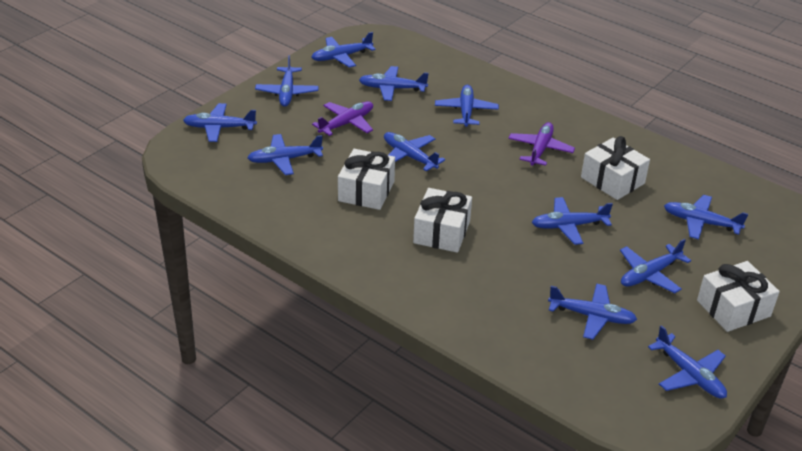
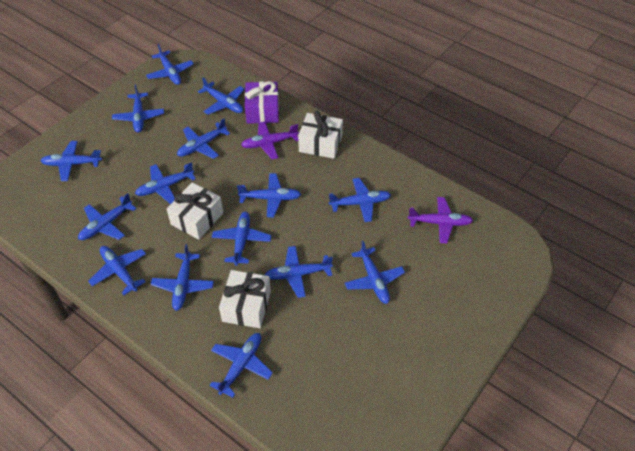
blue plane: 12 -> 15
purple gift: 0 -> 1
white gift: 4 -> 3

